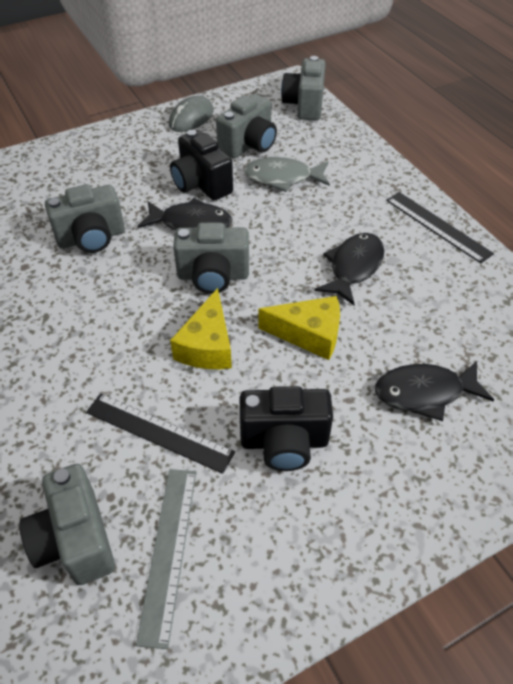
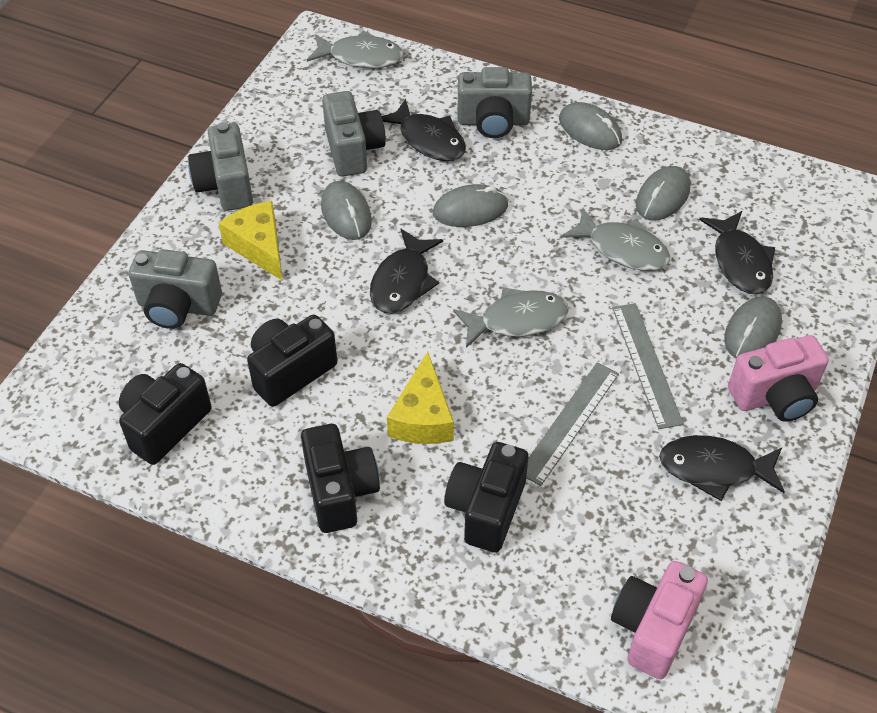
black camera: 2 -> 4
black fish: 3 -> 4
black ruler: 2 -> 0
grey camera: 5 -> 4
grey fish: 1 -> 3
grey mouse: 1 -> 5
grey ruler: 1 -> 2
pink camera: 0 -> 2

